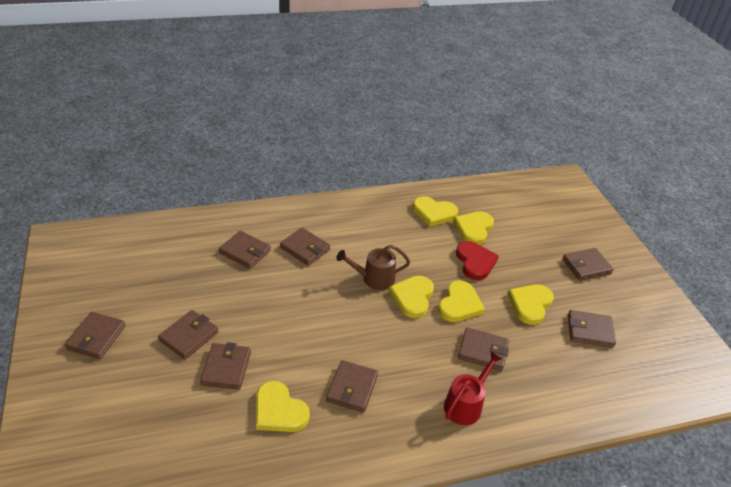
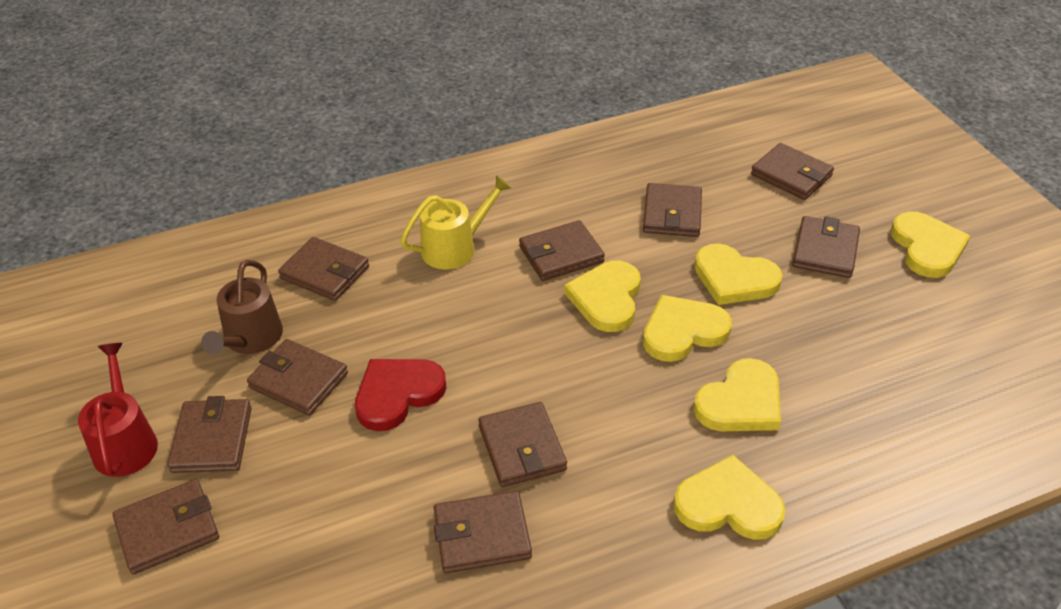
brown wallet: 9 -> 10
yellow watering can: 0 -> 1

